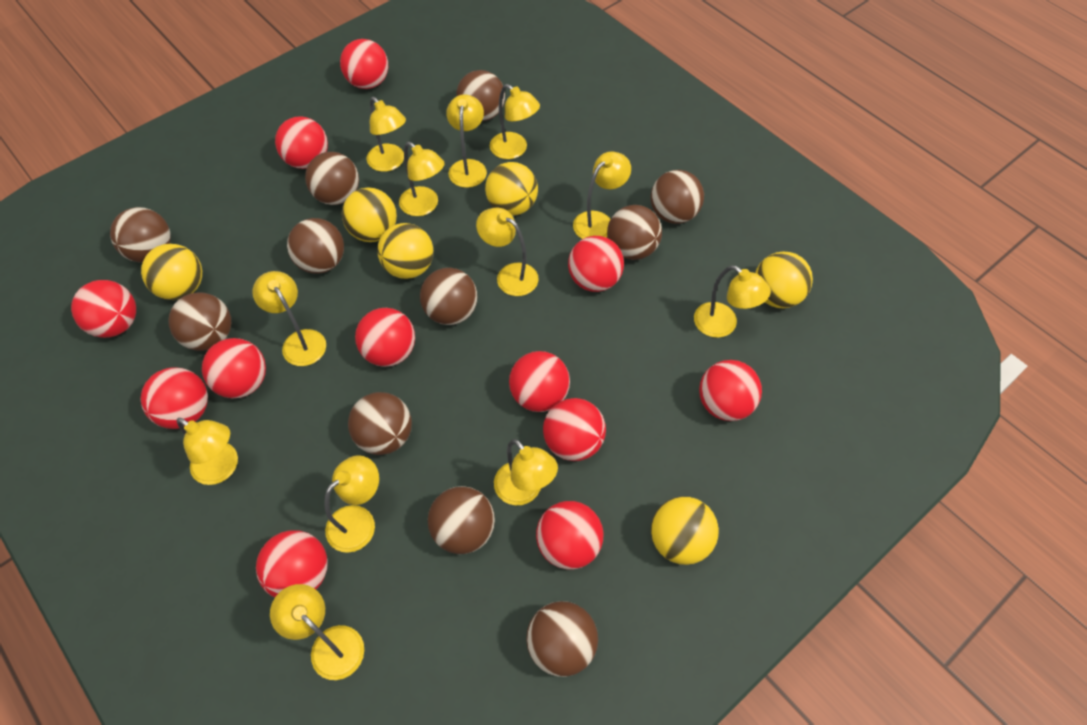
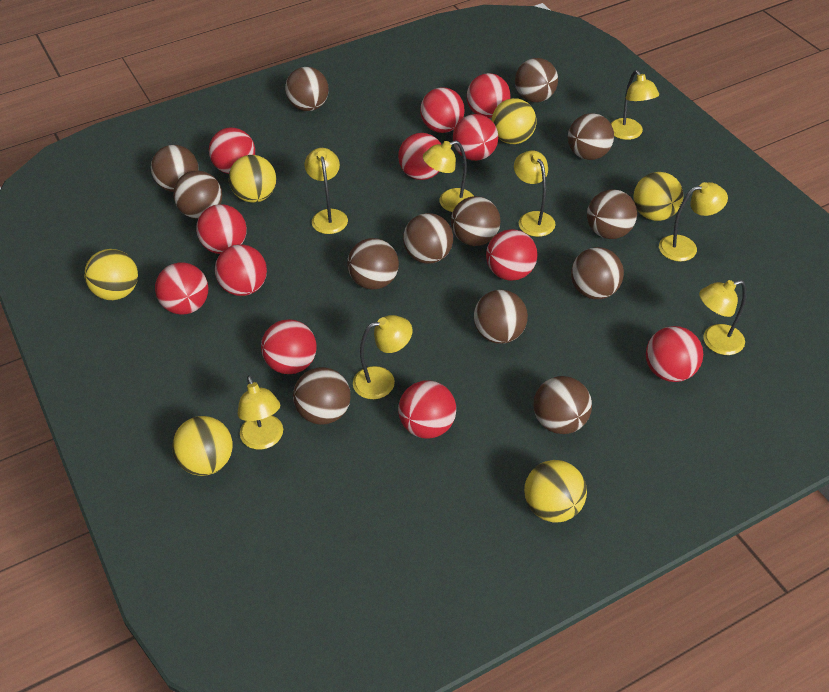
brown ball: 11 -> 13
yellow lamp: 12 -> 8

